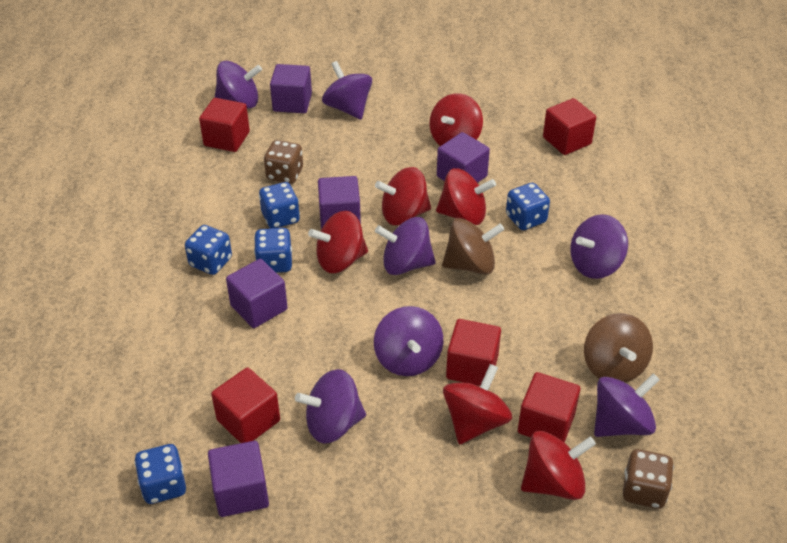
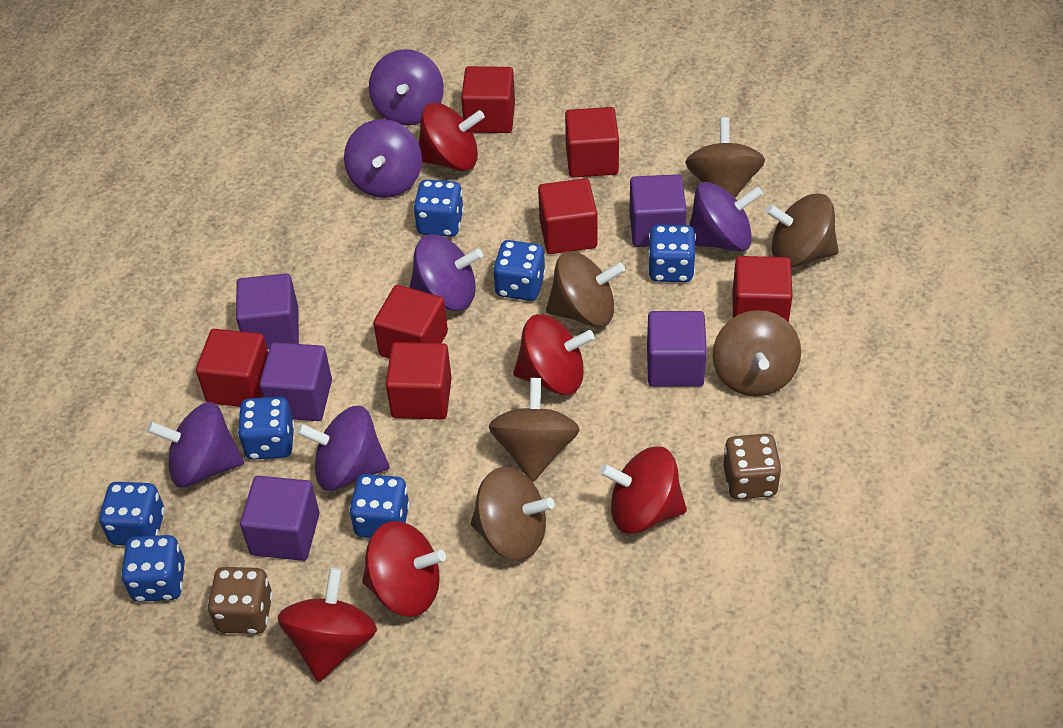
blue dice: 5 -> 7
brown spinning top: 2 -> 6
purple spinning top: 7 -> 6
red cube: 5 -> 7
red spinning top: 6 -> 5

